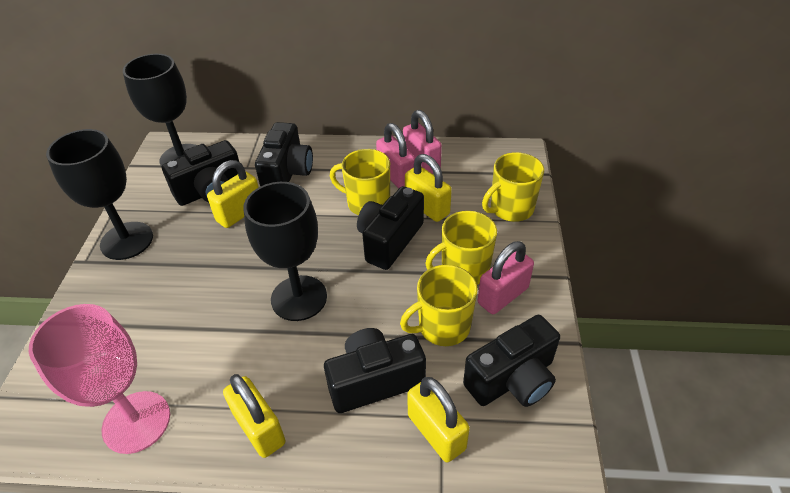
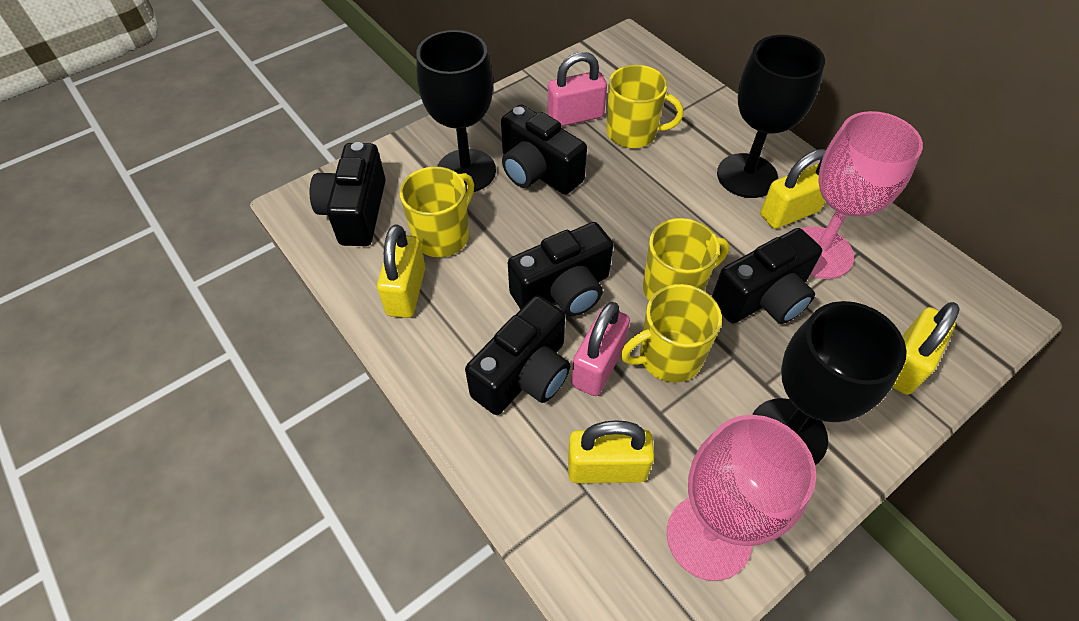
pink goblet: 1 -> 2
pink padlock: 3 -> 2

